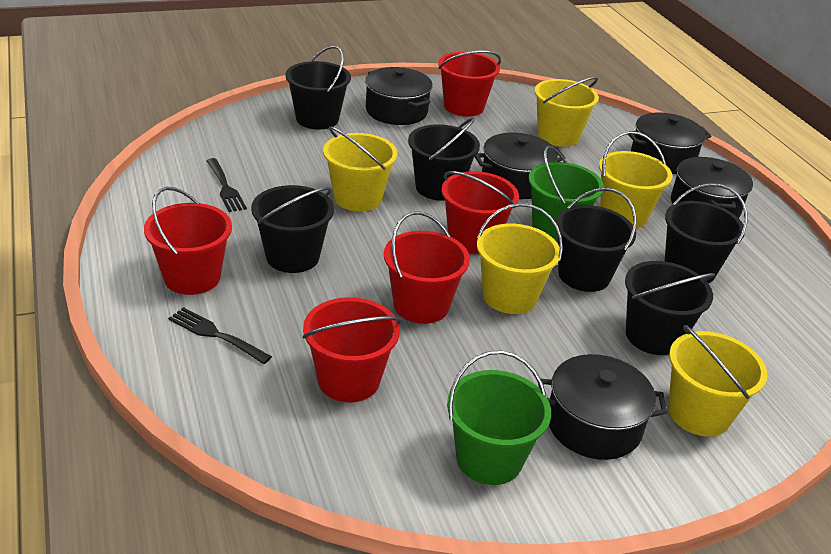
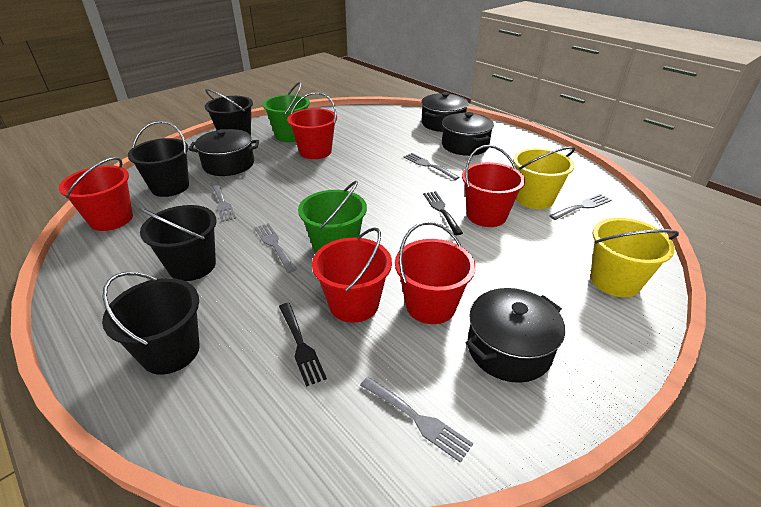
black bucket: 6 -> 4
black pot: 5 -> 4
grey fork: 0 -> 5
yellow bucket: 5 -> 2

